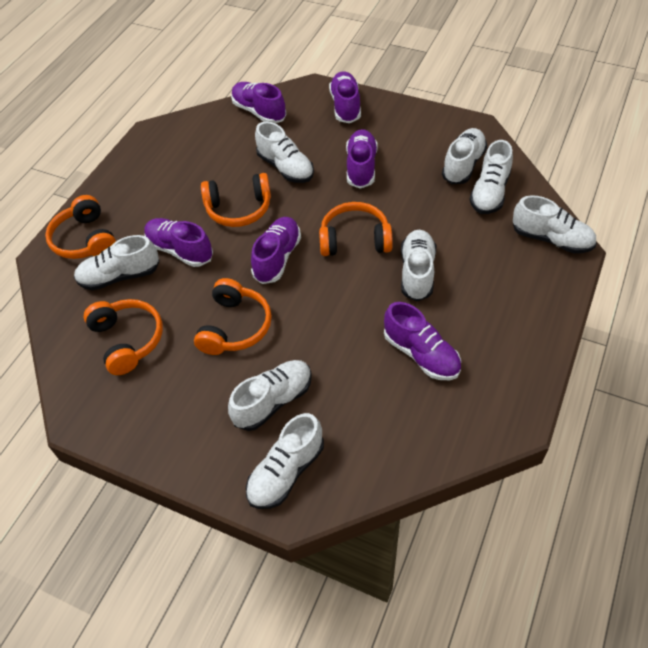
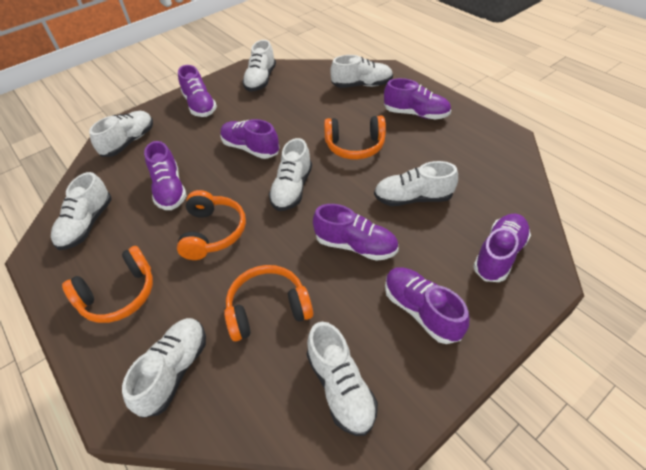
orange headphones: 5 -> 4
purple shoe: 6 -> 7

